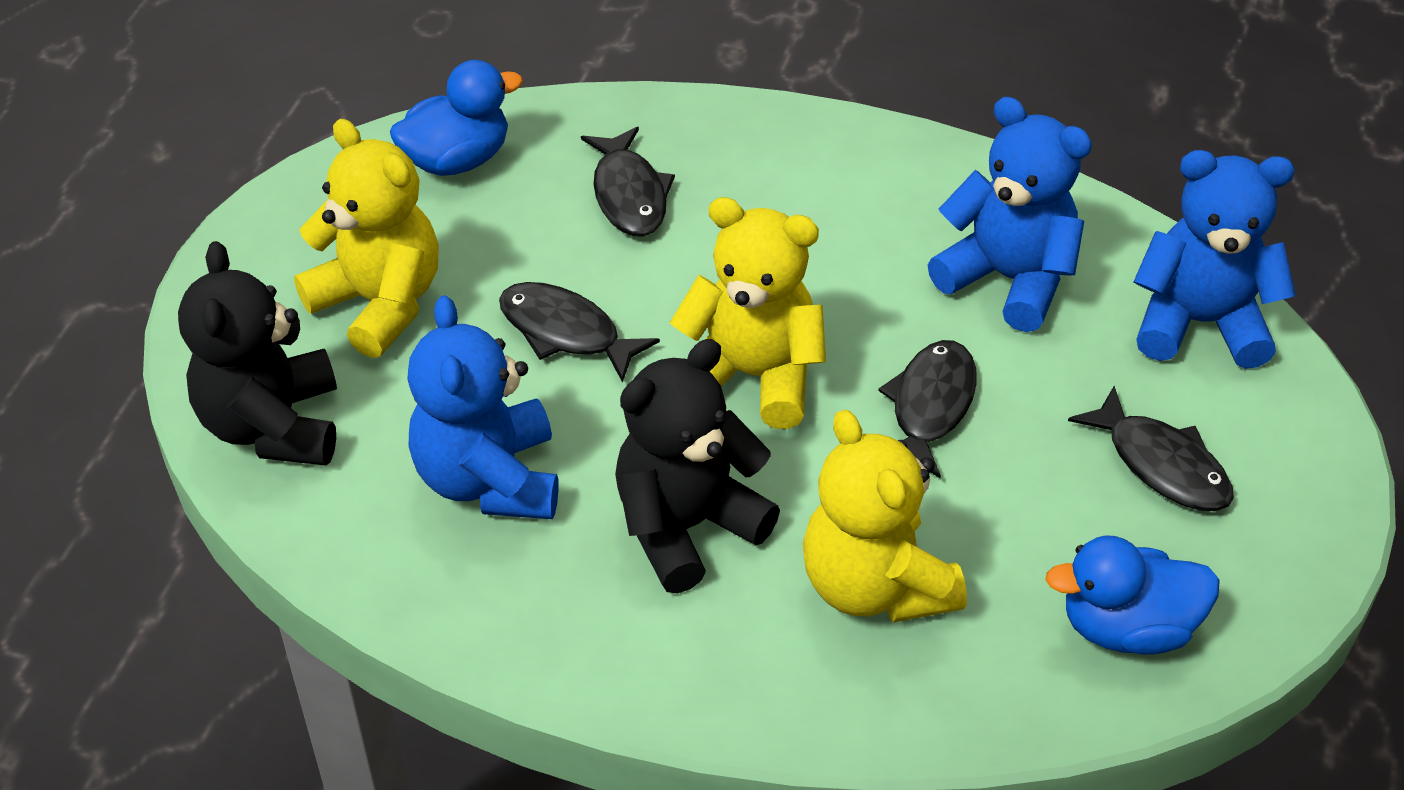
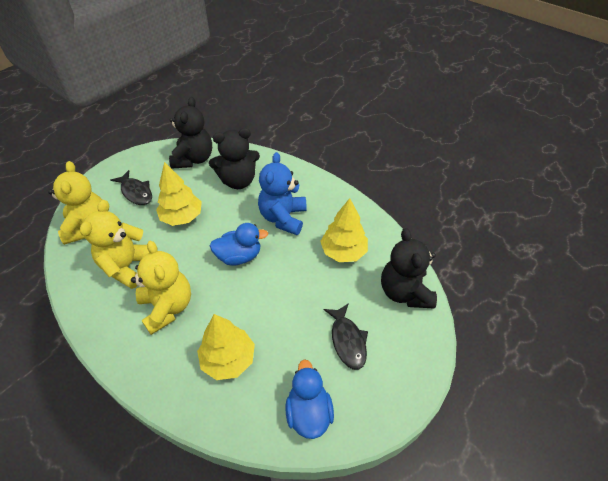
black fish: 4 -> 2
black teddy bear: 2 -> 3
blue teddy bear: 3 -> 1
yellow tree: 0 -> 3

